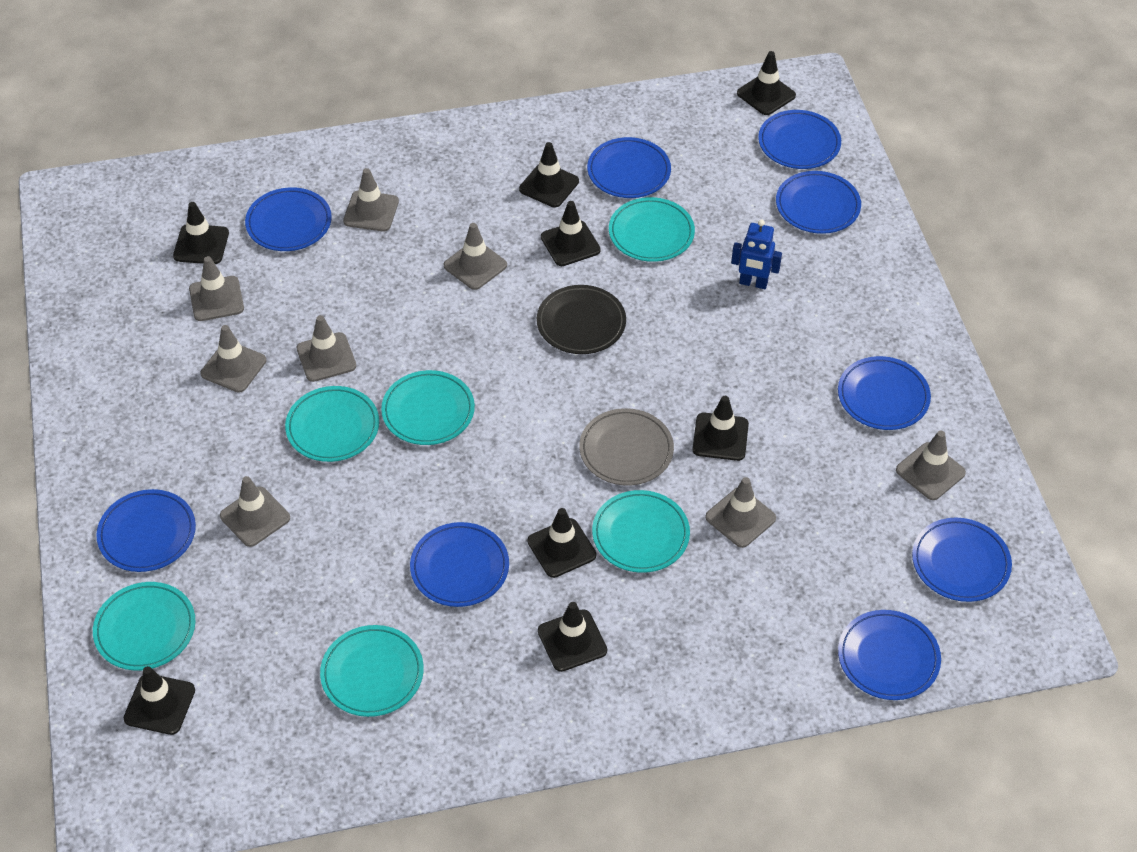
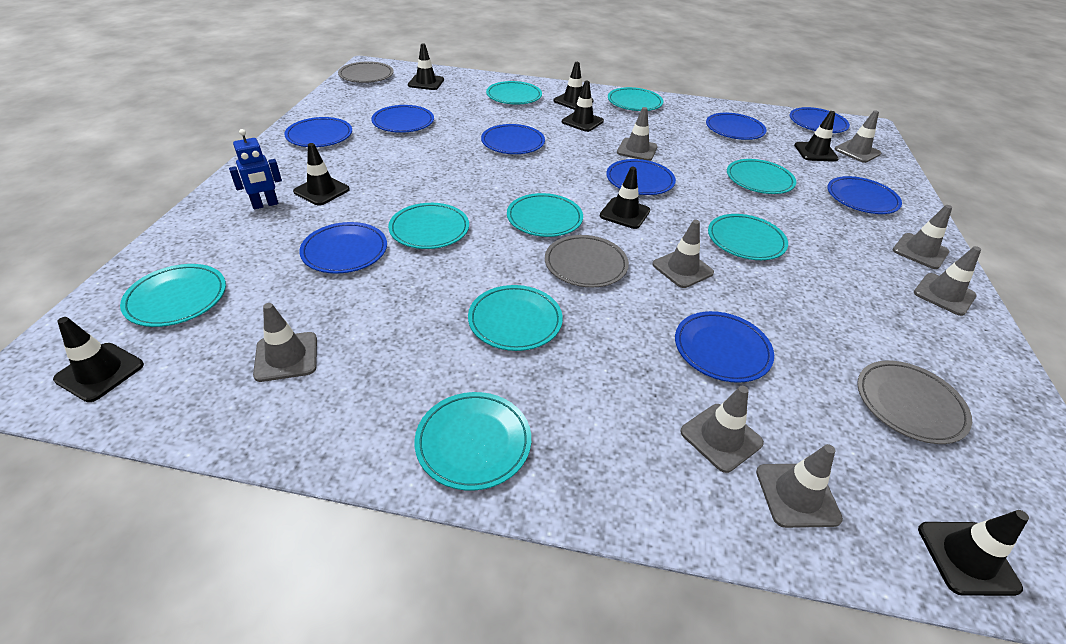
black plate: 1 -> 0
grey plate: 1 -> 3
turquoise plate: 6 -> 9

